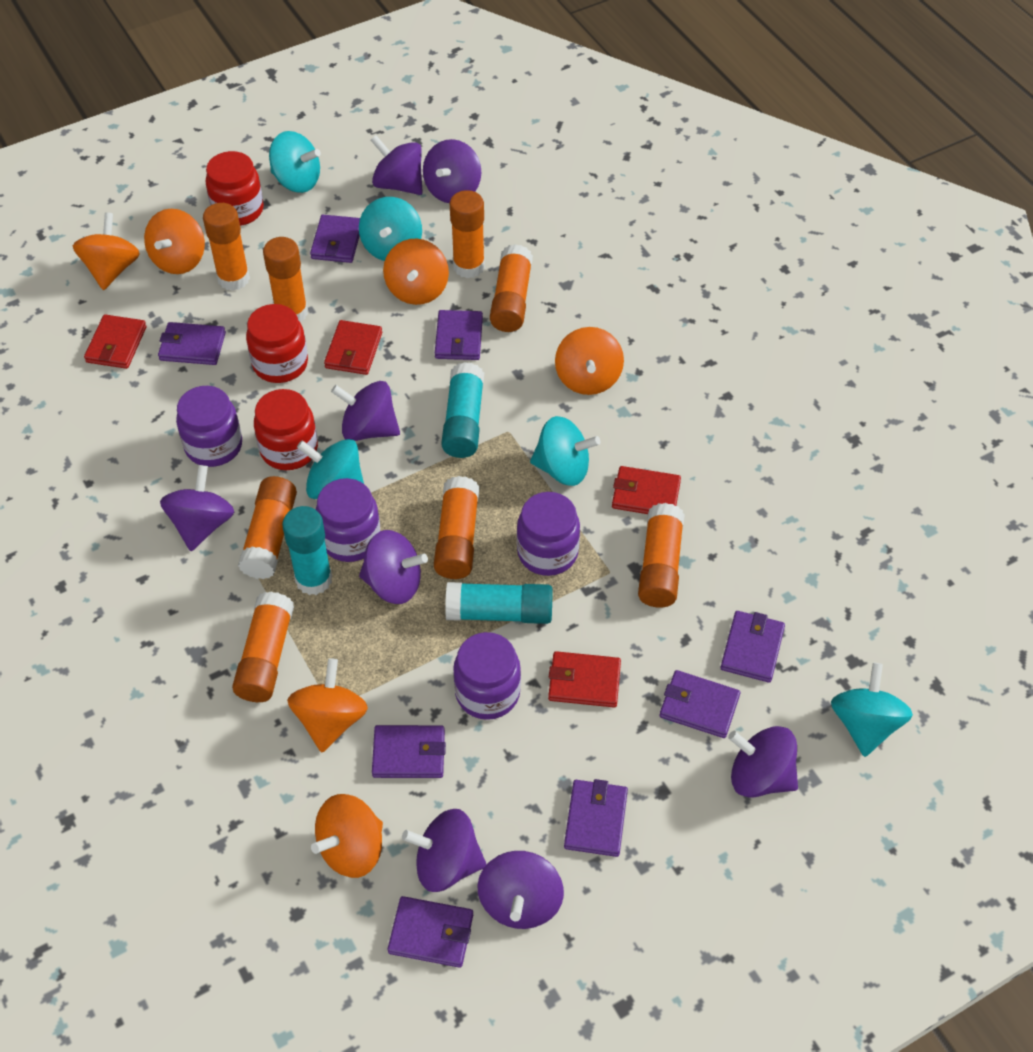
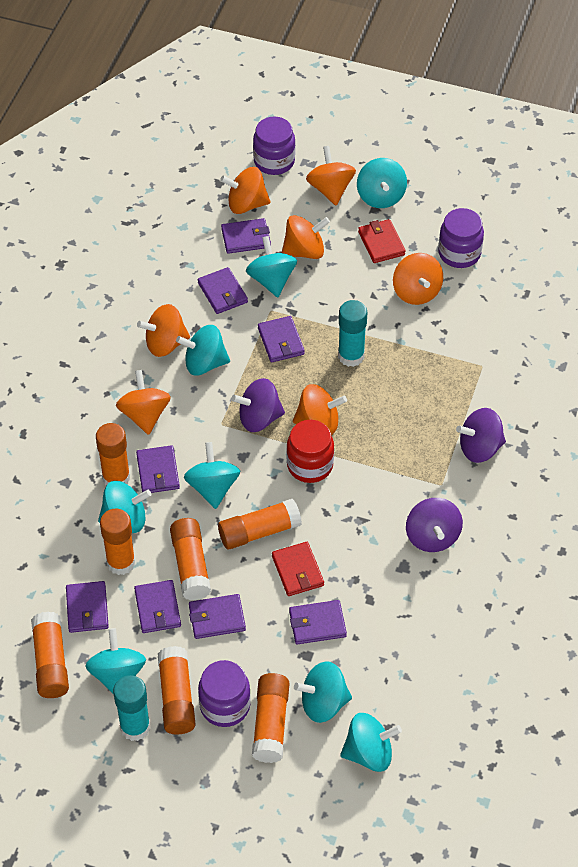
orange glue stick: 8 -> 7
orange spinning top: 6 -> 7
purple jar: 4 -> 3
purple spinning top: 8 -> 3
red jar: 3 -> 1
red wallet: 4 -> 2
turquoise glue stick: 3 -> 2
turquoise spinning top: 5 -> 8

